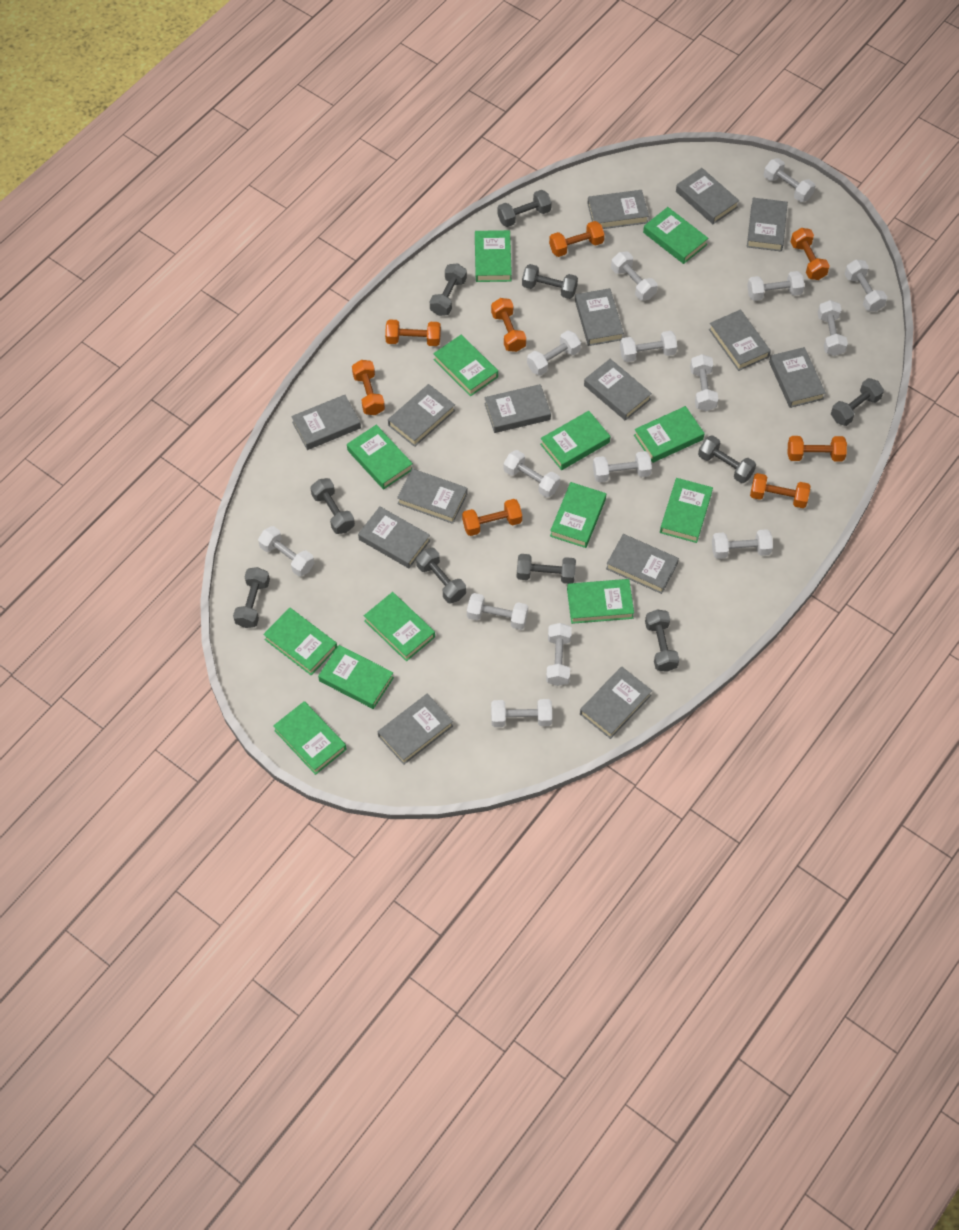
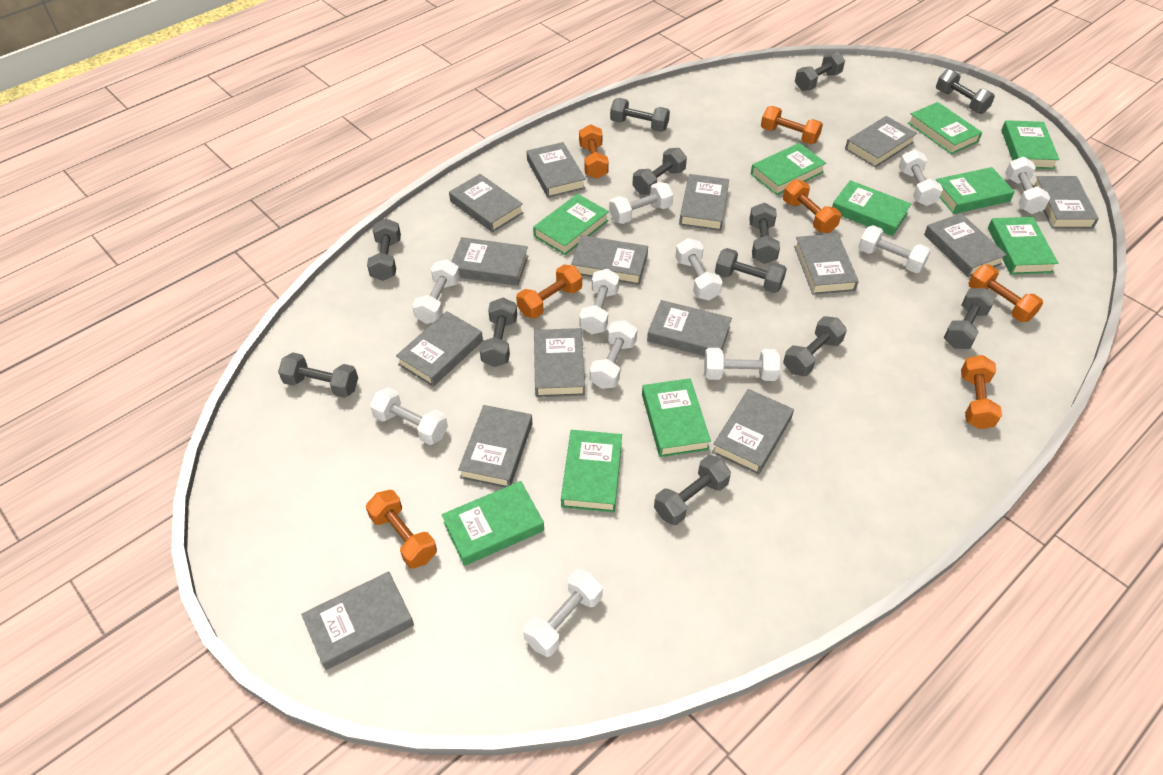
green book: 13 -> 10
grey dumbbell: 10 -> 12
orange dumbbell: 8 -> 7
white dumbbell: 15 -> 11

